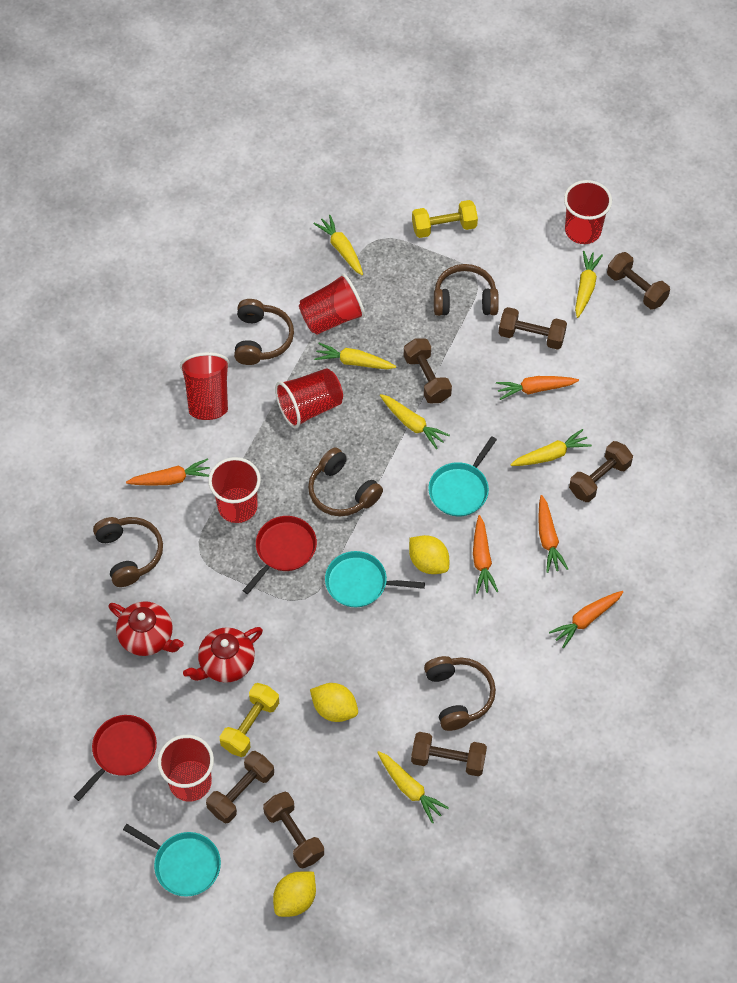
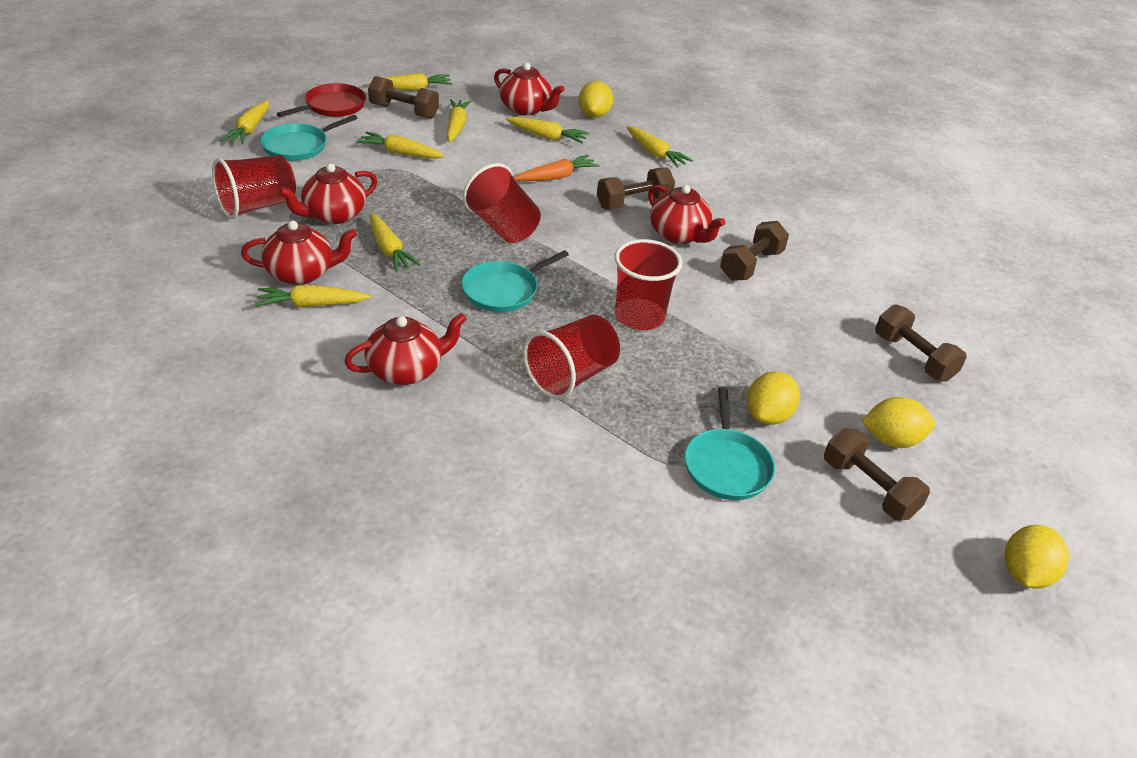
brown dumbbell: 7 -> 5
brown headphones: 5 -> 0
orange carrot: 5 -> 1
red cup: 6 -> 4
red pan: 2 -> 1
red teapot: 2 -> 5
yellow carrot: 6 -> 8
yellow dumbbell: 2 -> 0
yellow lemon: 3 -> 4

